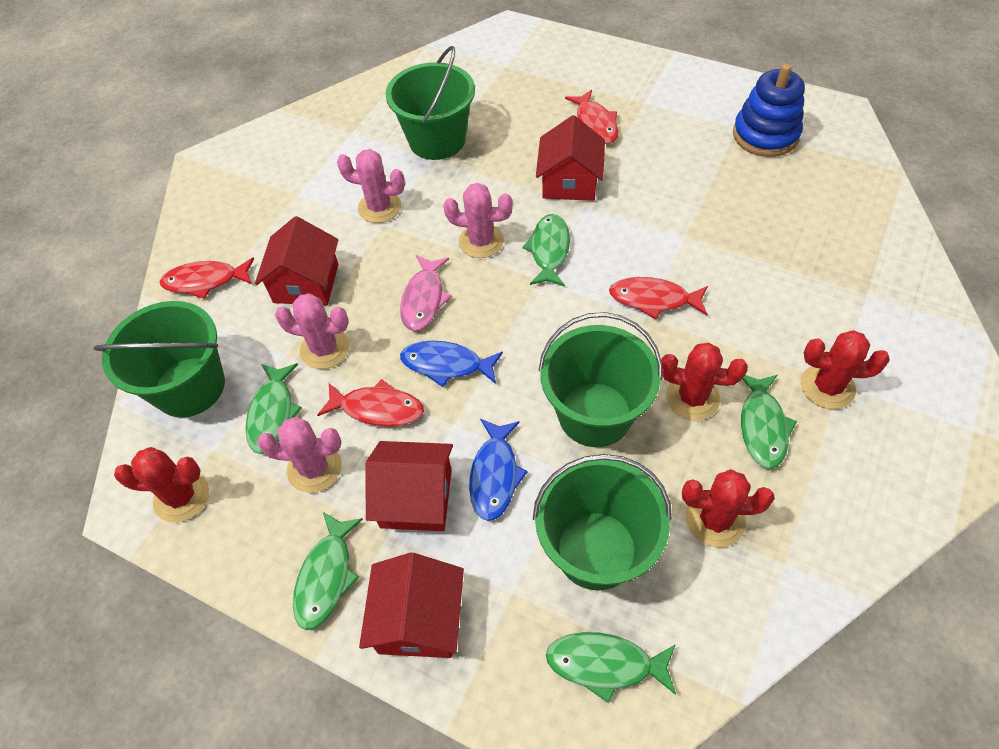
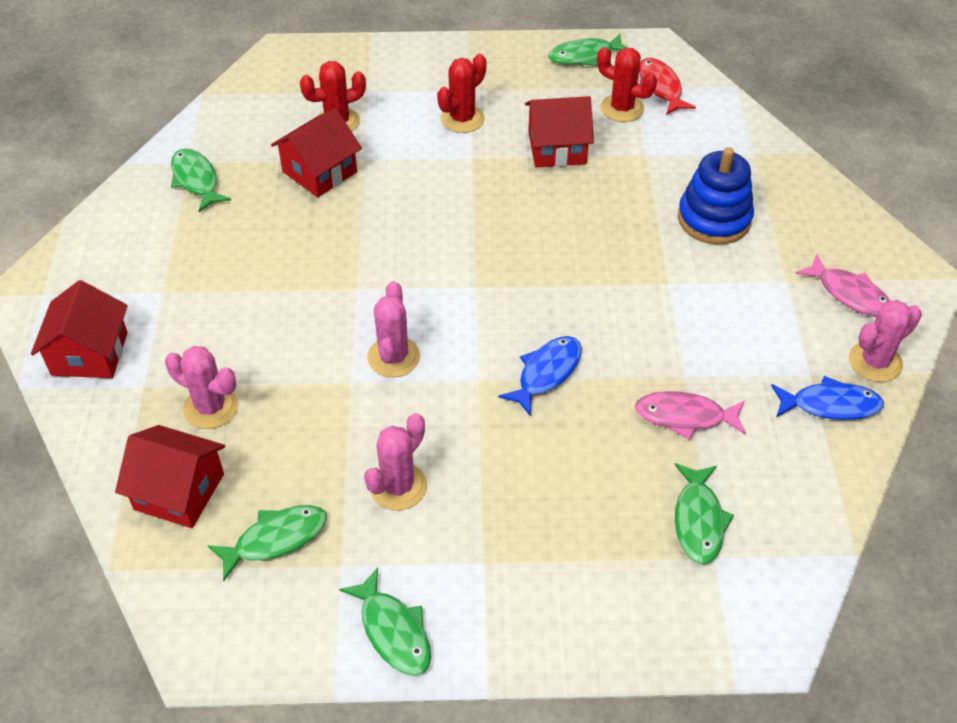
green bucket: 4 -> 0
pink fish: 1 -> 2
red cactus: 4 -> 3
red fish: 4 -> 1

